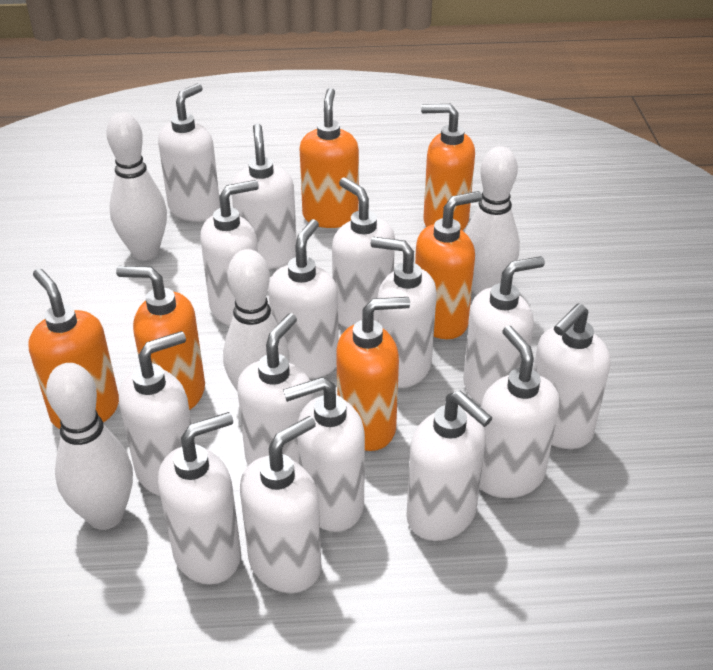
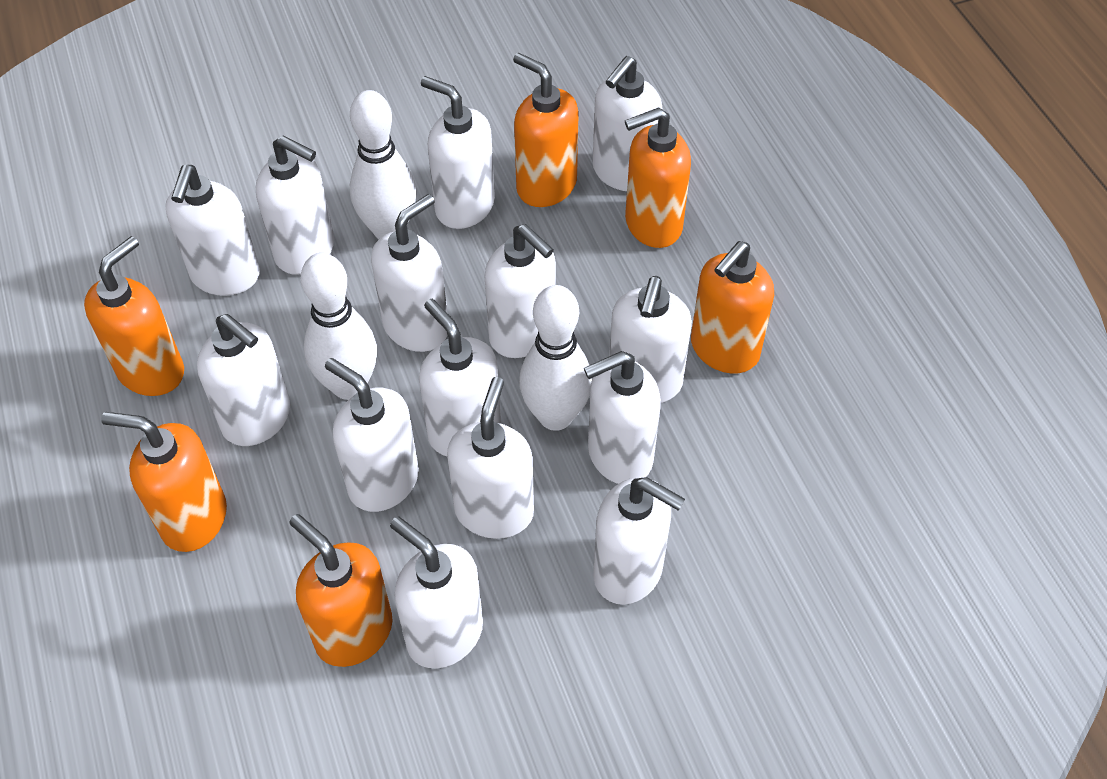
white bowling pin: 4 -> 3
white soap dispenser: 15 -> 14

